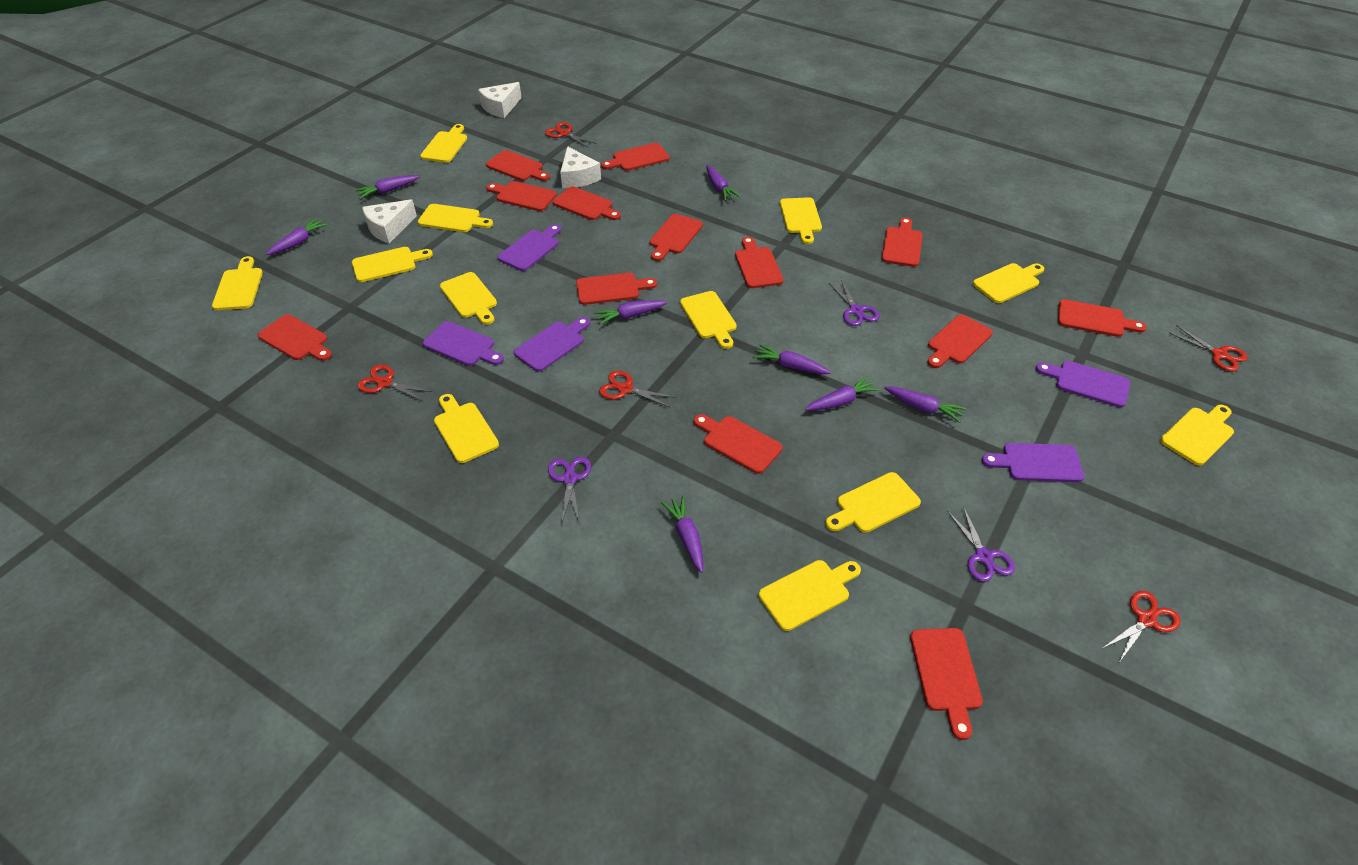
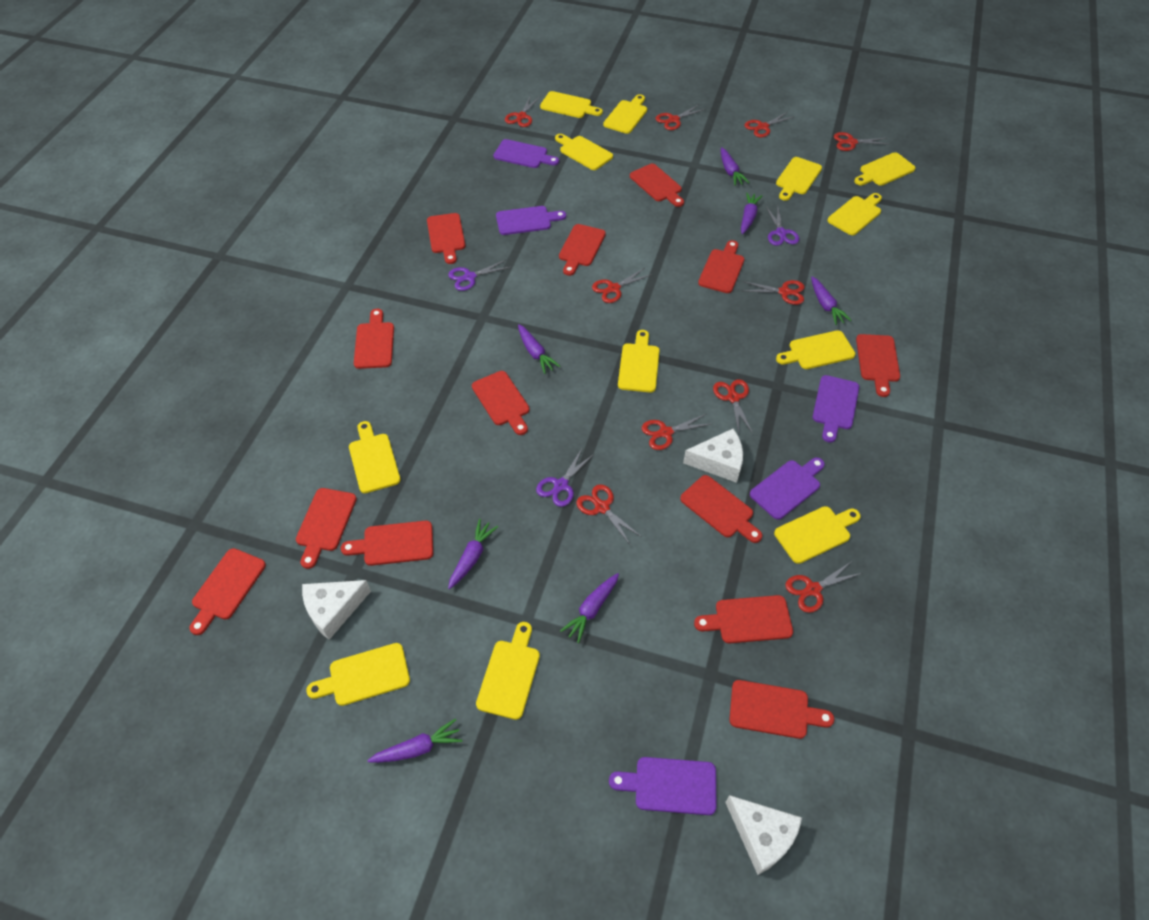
purple carrot: 8 -> 7
red scissors: 5 -> 10

